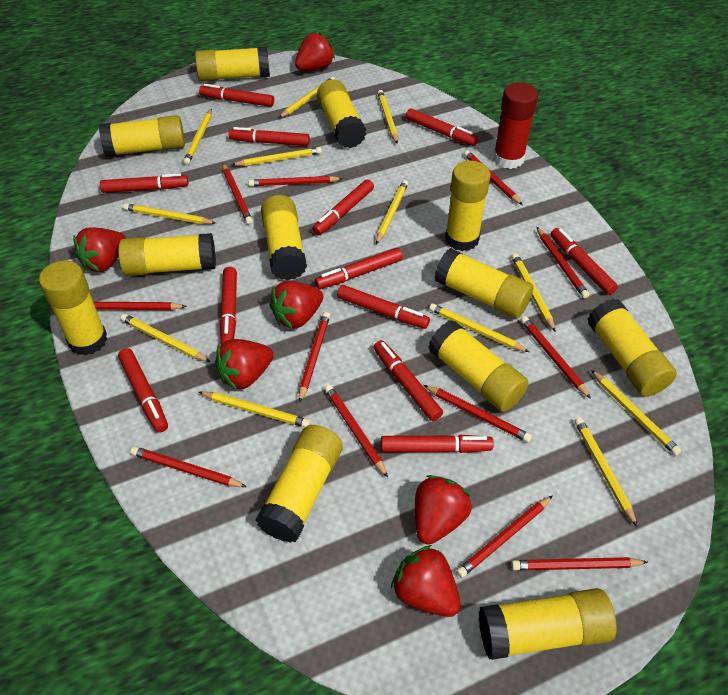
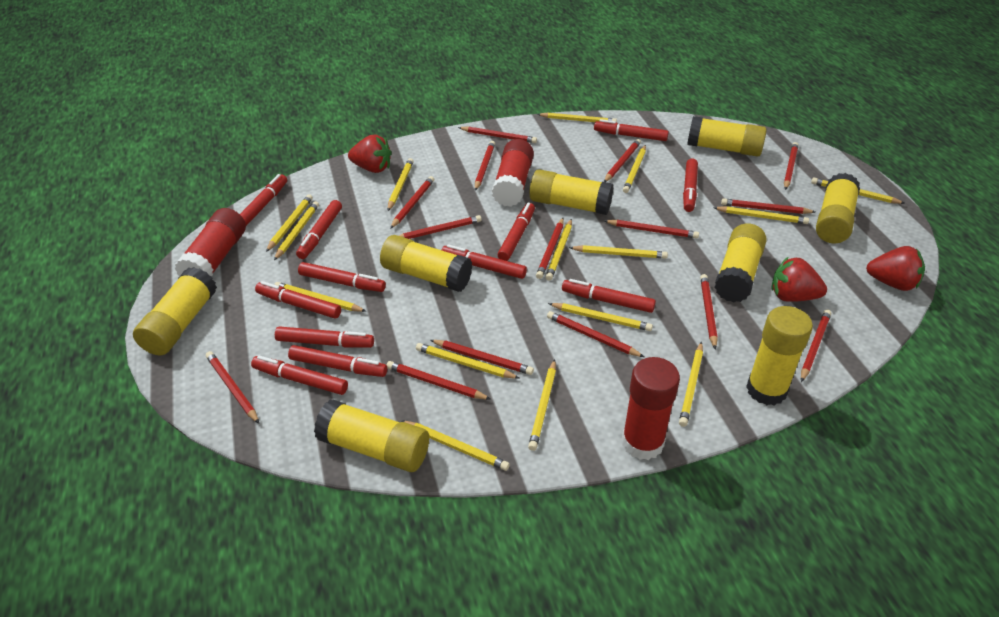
red glue stick: 1 -> 3
red pencil: 12 -> 15
red strawberry: 6 -> 3
yellow glue stick: 12 -> 8
yellow pencil: 12 -> 15

